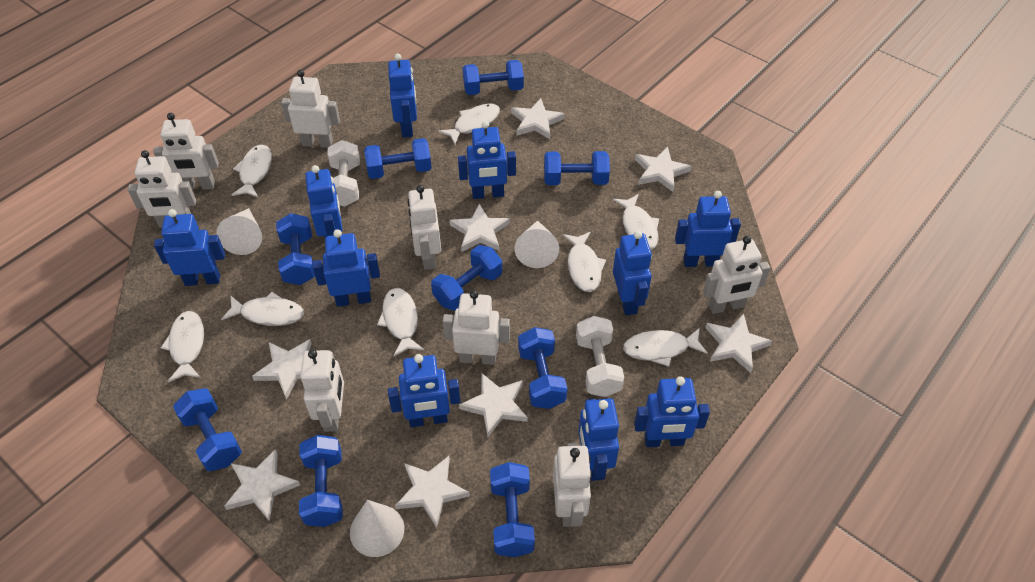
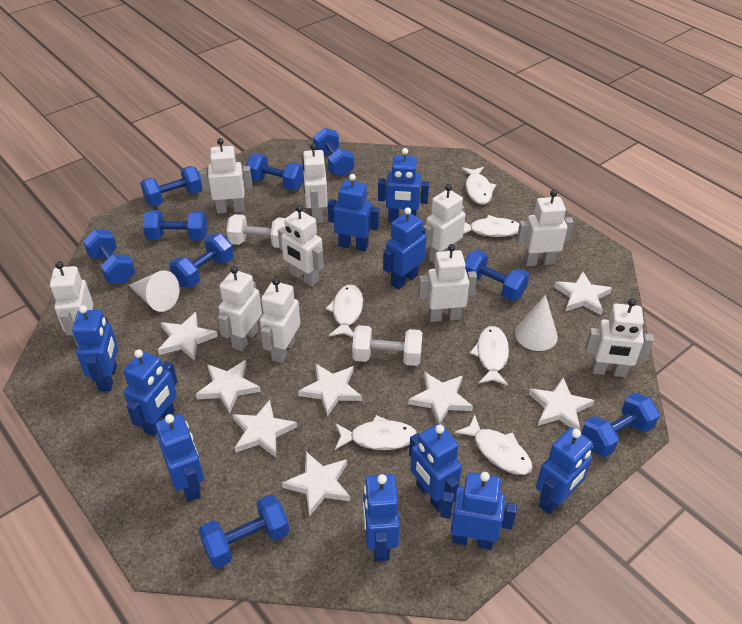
white cone: 3 -> 2
white fish: 8 -> 6
white robot: 8 -> 10

